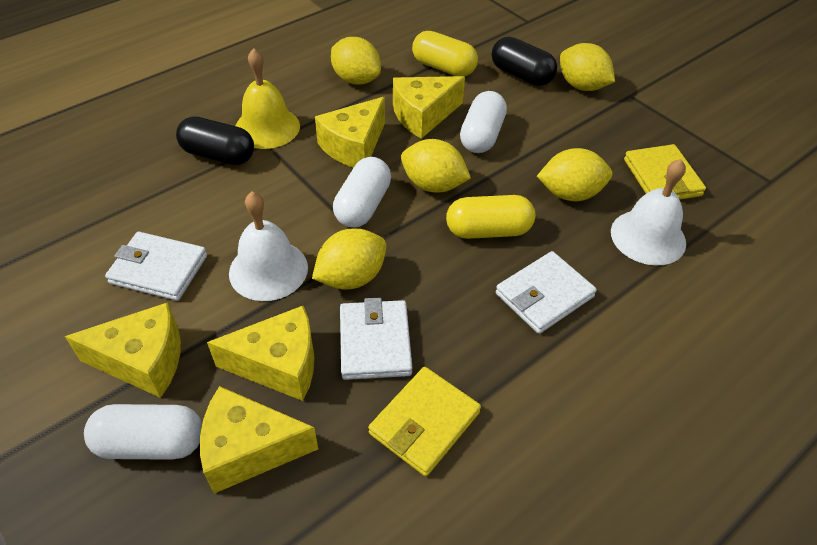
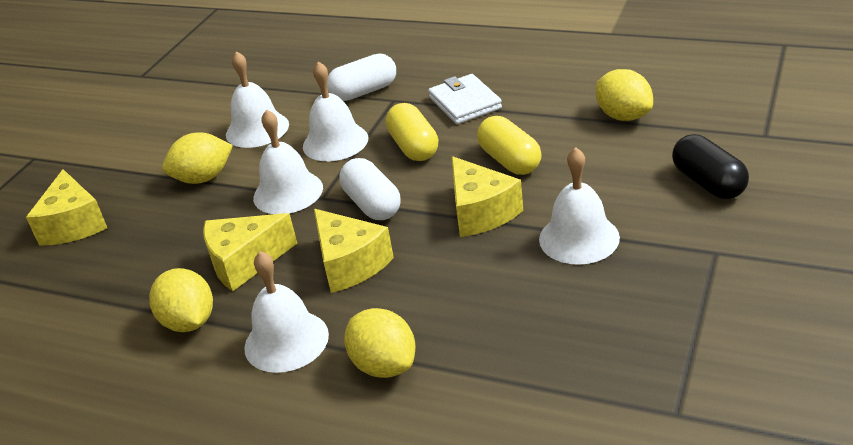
black capsule: 2 -> 1
white bell: 2 -> 5
white capsule: 3 -> 2
white wallet: 3 -> 1
yellow bell: 1 -> 0
yellow cheese: 5 -> 4
yellow lemon: 5 -> 4
yellow wallet: 2 -> 0

